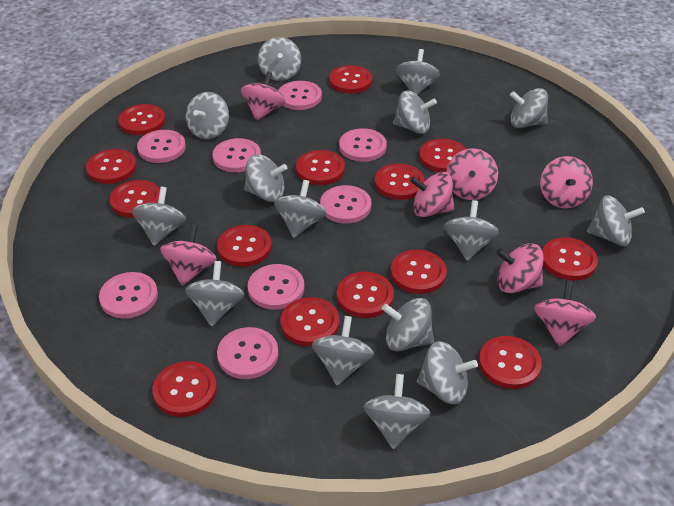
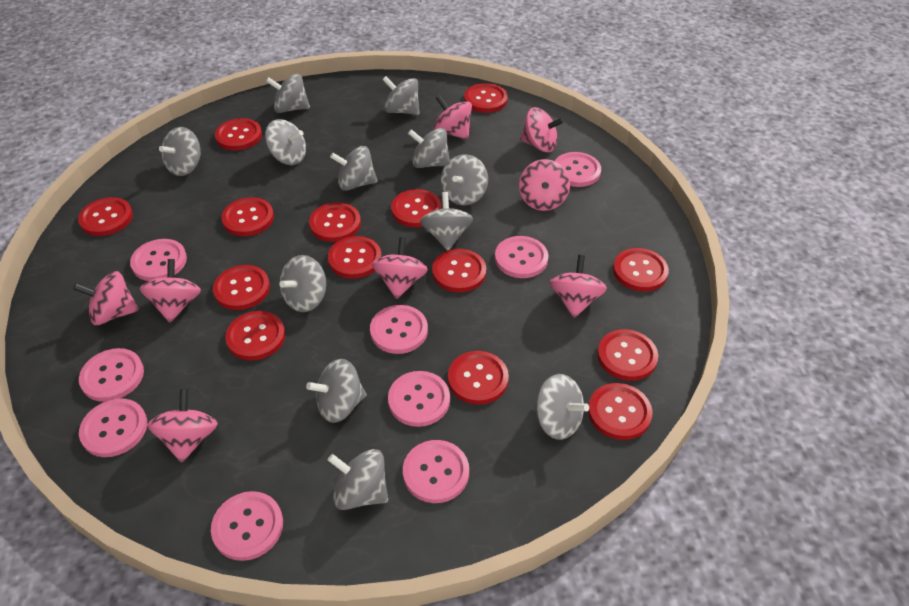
grey spinning top: 15 -> 12
pink button: 8 -> 9
pink spinning top: 7 -> 8

